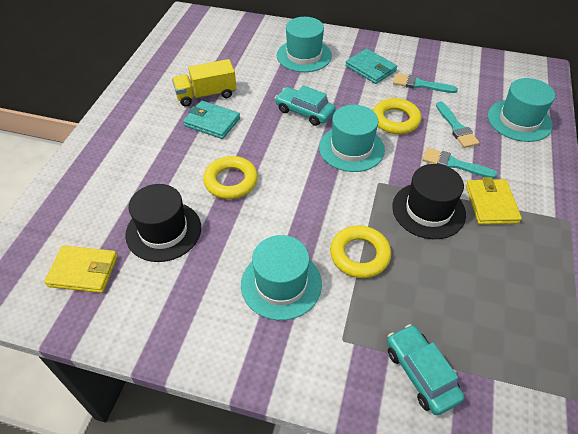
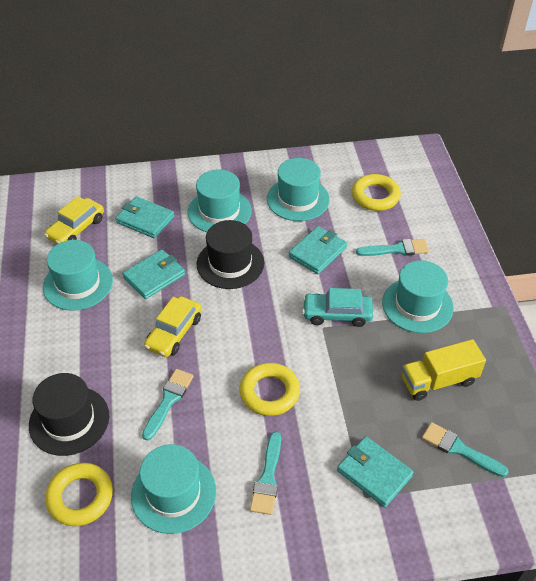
turquoise brush: 3 -> 4
turquoise car: 2 -> 1
turquoise hat: 4 -> 5
turquoise wallet: 2 -> 4
yellow car: 0 -> 2
yellow wallet: 2 -> 0

